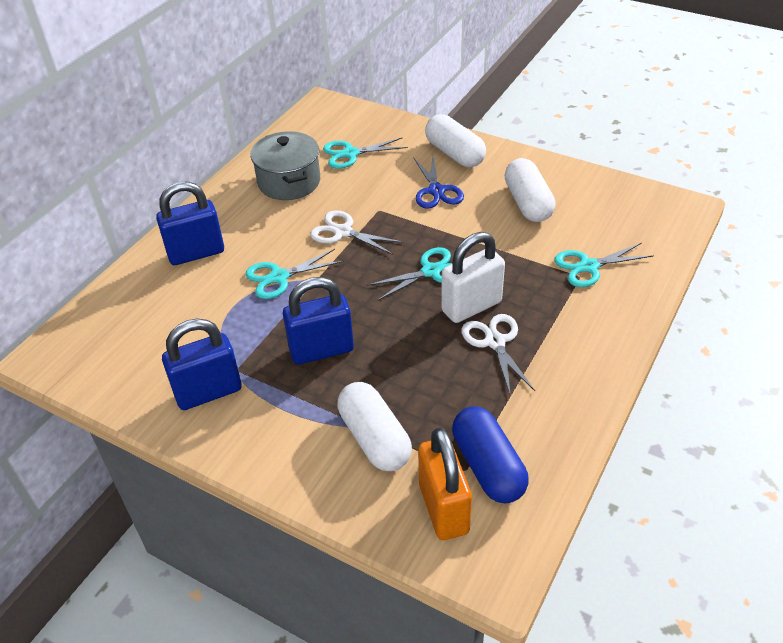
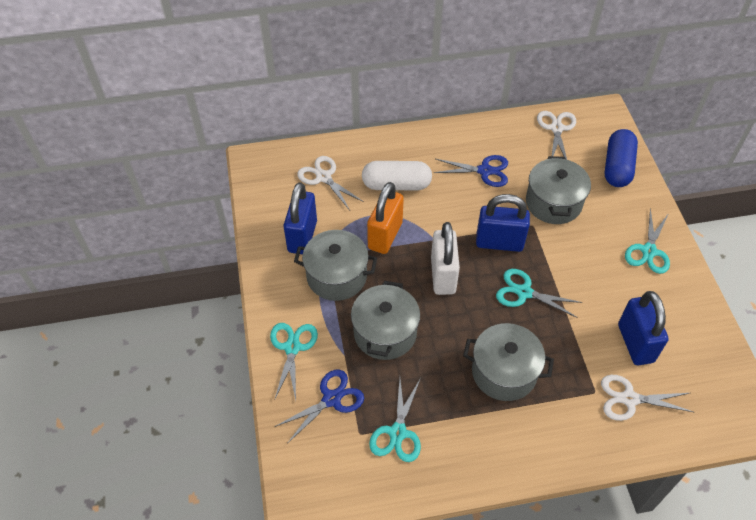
blue scissors: 1 -> 2
grey pot: 1 -> 4
white capsule: 3 -> 1
white scissors: 2 -> 3

